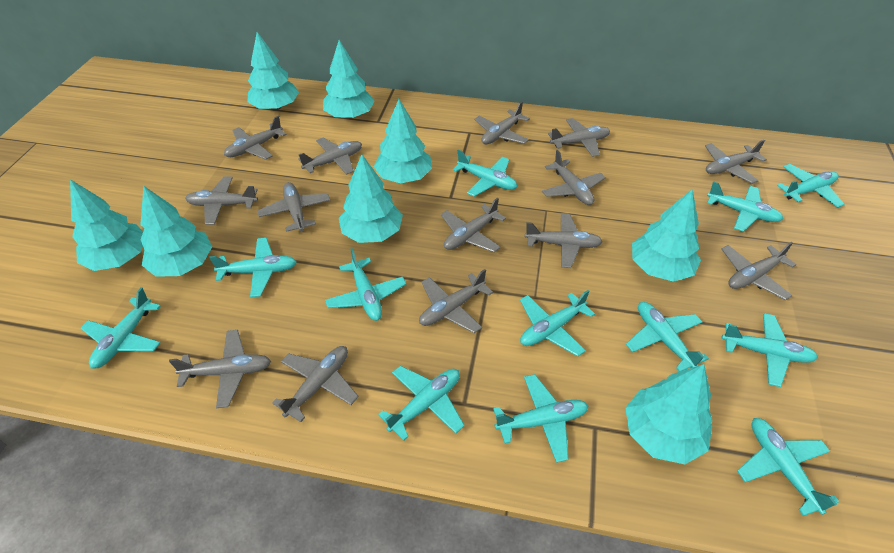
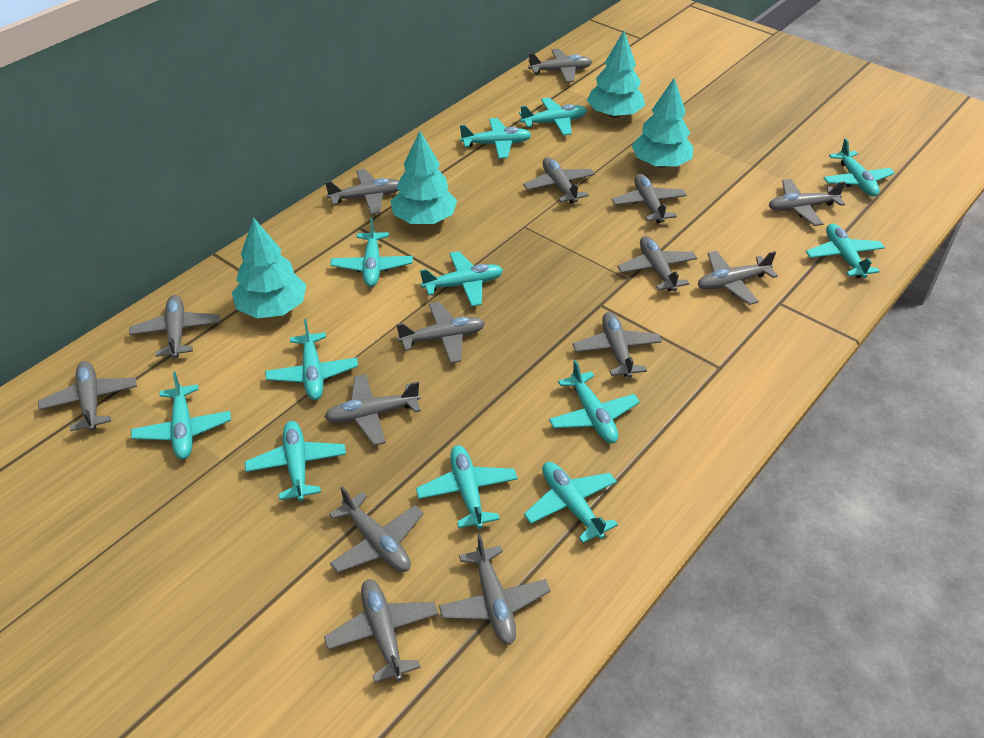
grey plane: 14 -> 15
turquoise tree: 8 -> 4

